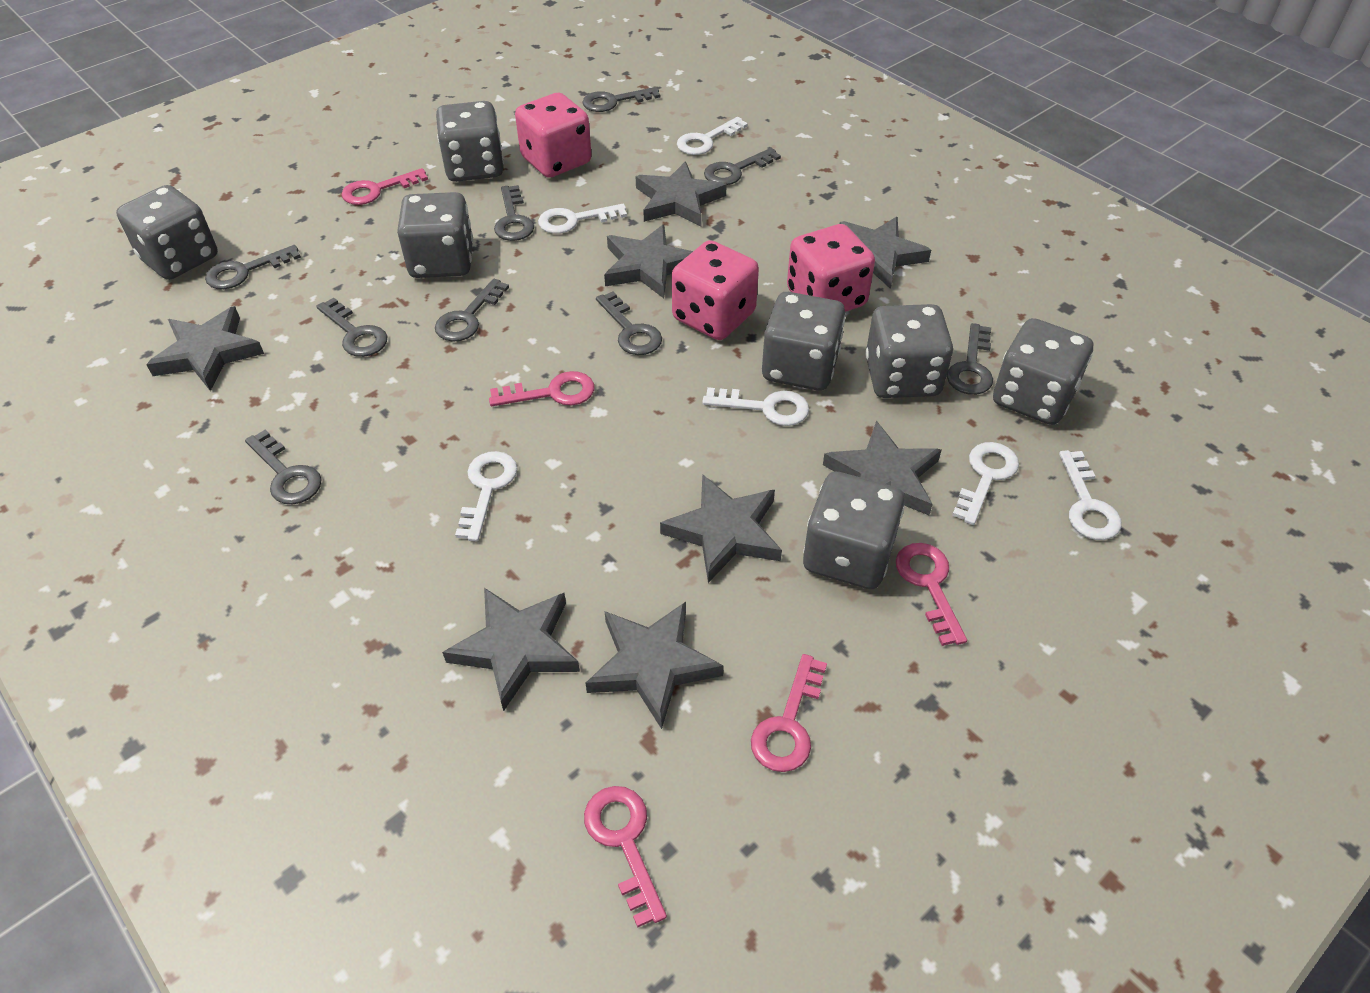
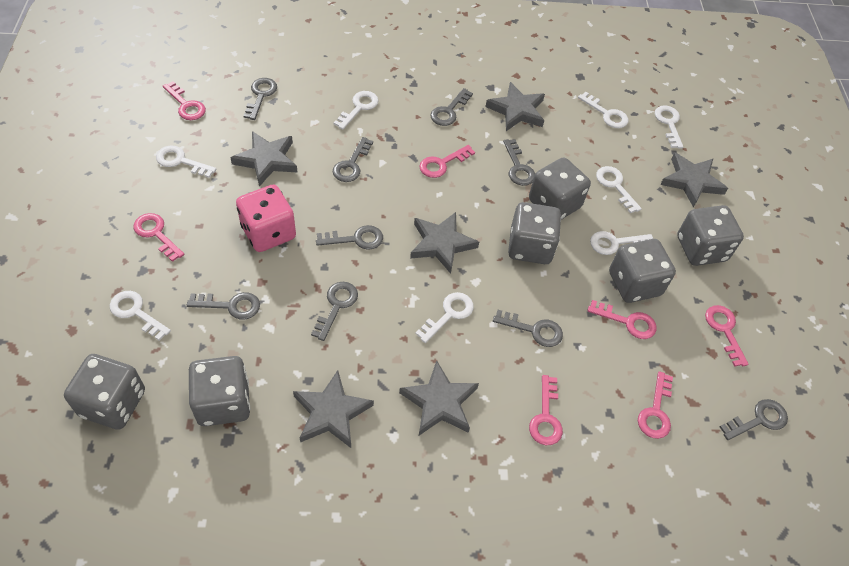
grey dice: 7 -> 6
grey star: 8 -> 6
pink dice: 3 -> 1
pink key: 5 -> 7
white key: 6 -> 8

